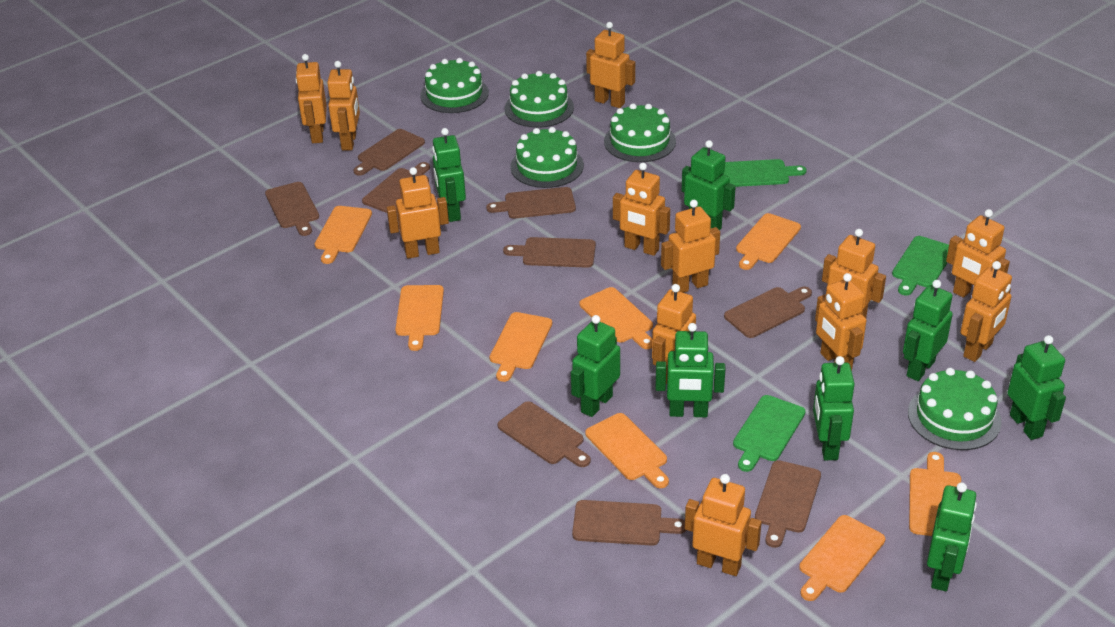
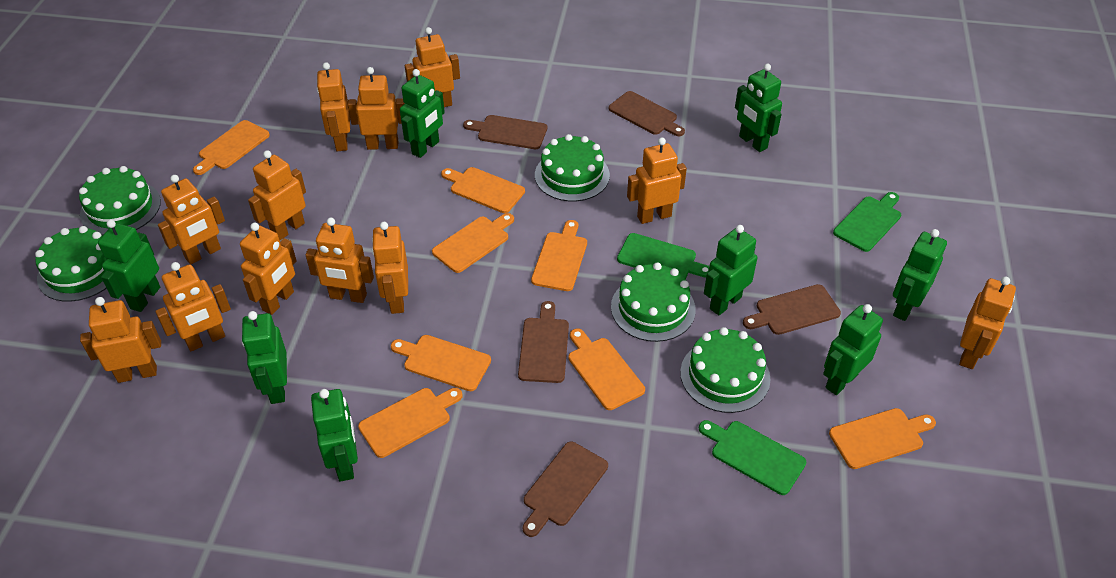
brown cutting board: 9 -> 5

